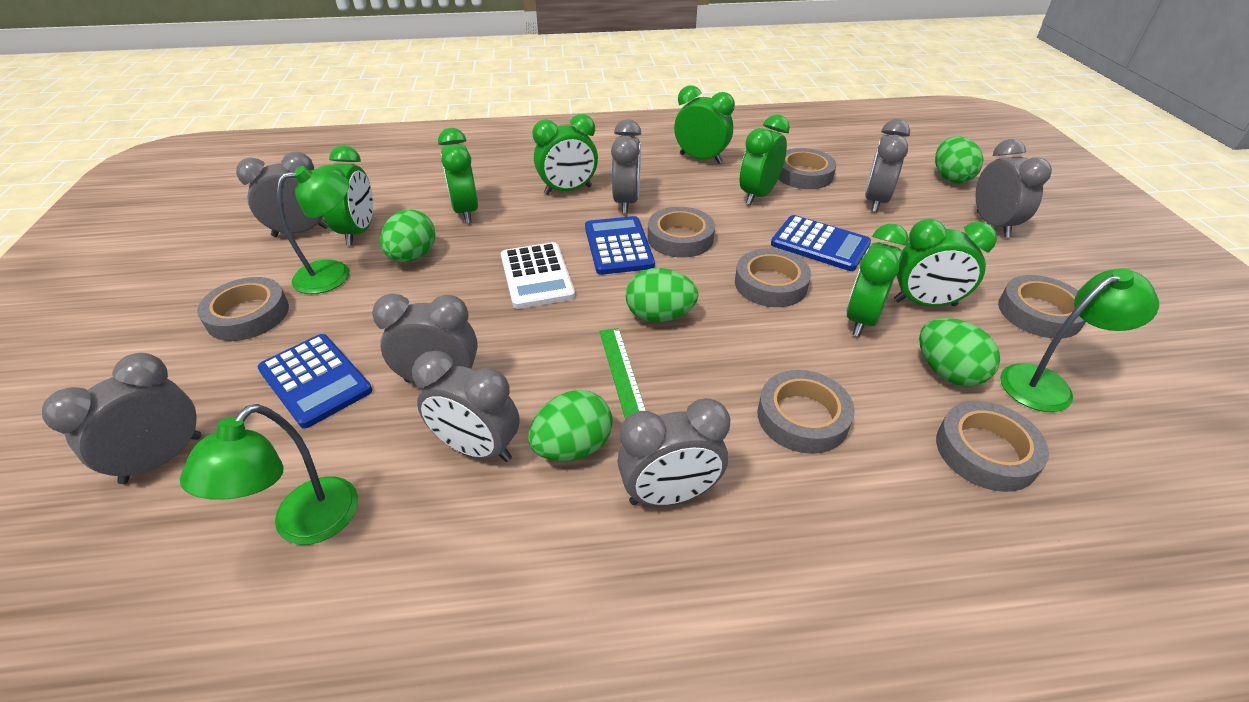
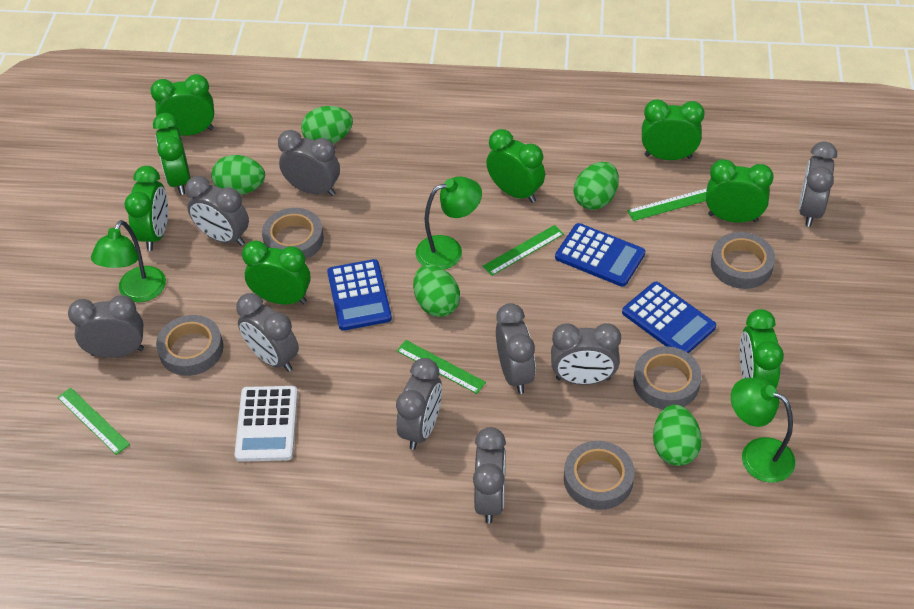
green clock: 7 -> 8
green ruler: 1 -> 4
grey clock: 8 -> 9
grey tape: 7 -> 5

